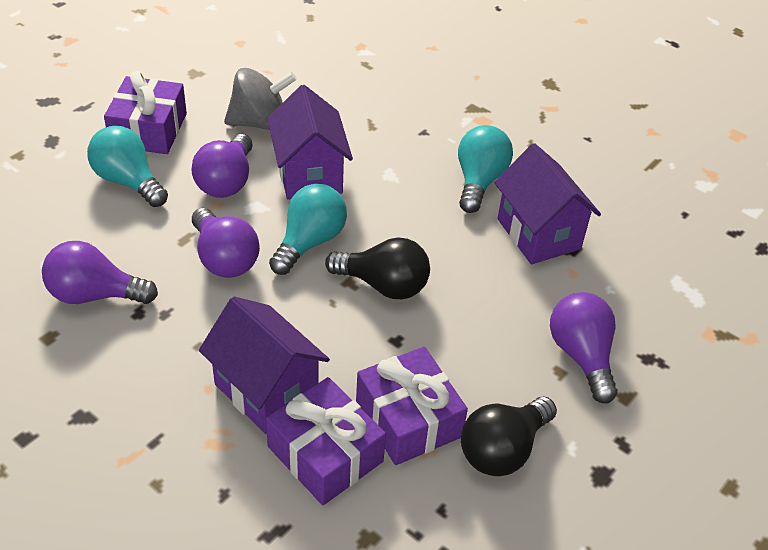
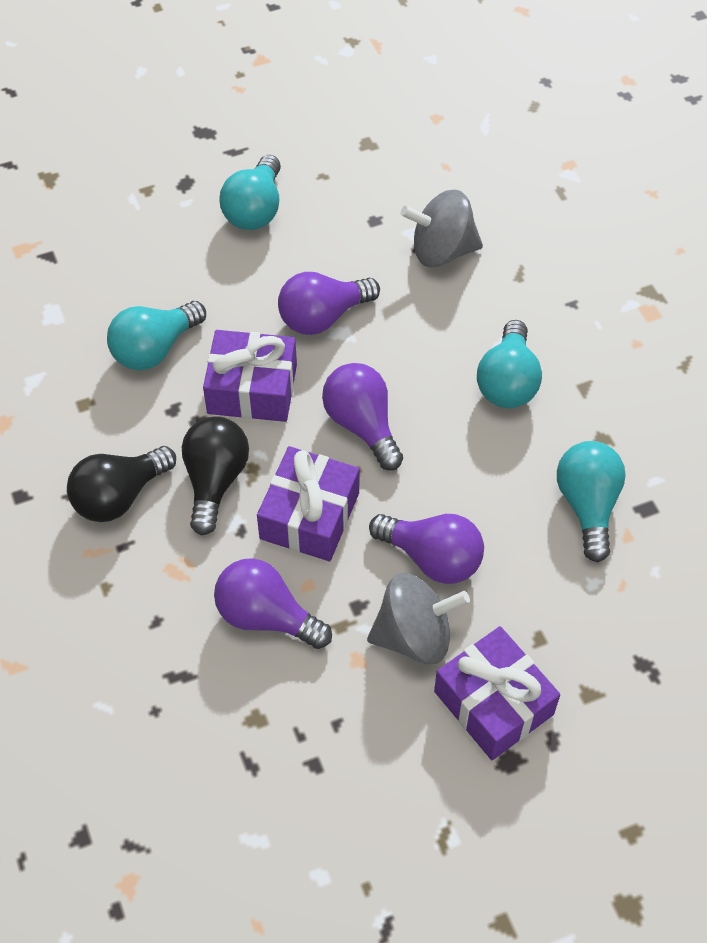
grey spinning top: 1 -> 2
purple house: 3 -> 0
turquoise light bulb: 3 -> 4

